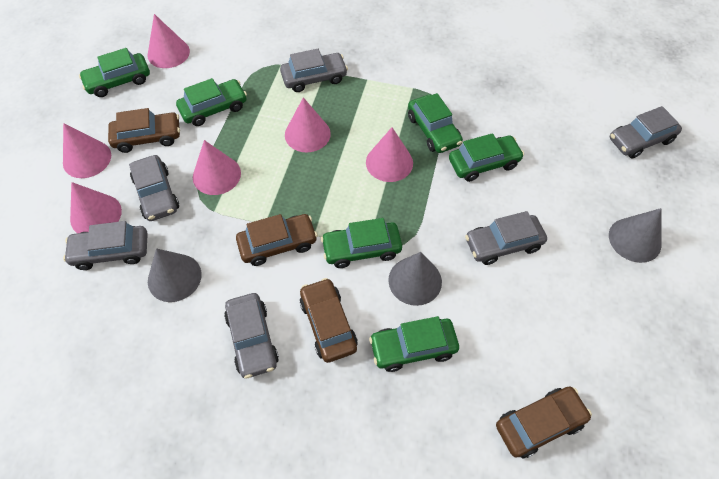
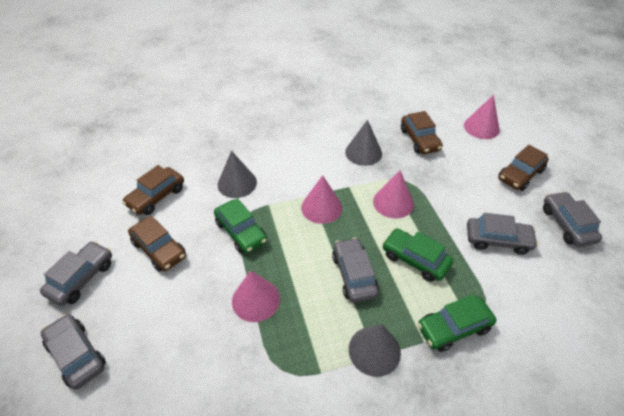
green car: 6 -> 3
grey car: 6 -> 5
pink cone: 6 -> 4

